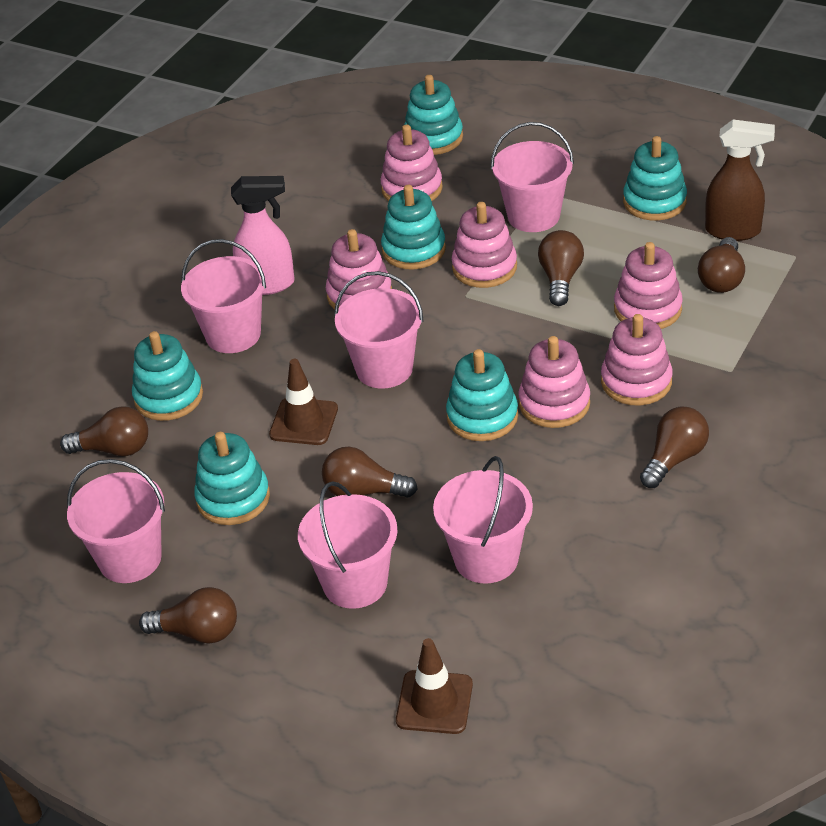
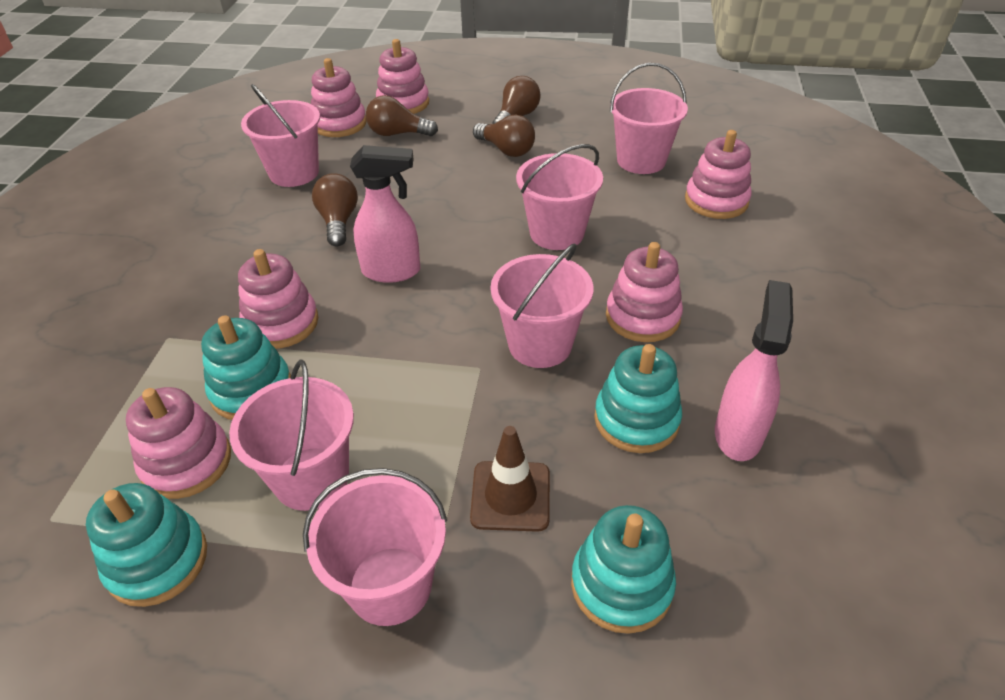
brown light bulb: 6 -> 4
brown spray bottle: 1 -> 0
brown traffic cone: 2 -> 1
pink spray bottle: 1 -> 2
turquoise stacking toy: 6 -> 4

